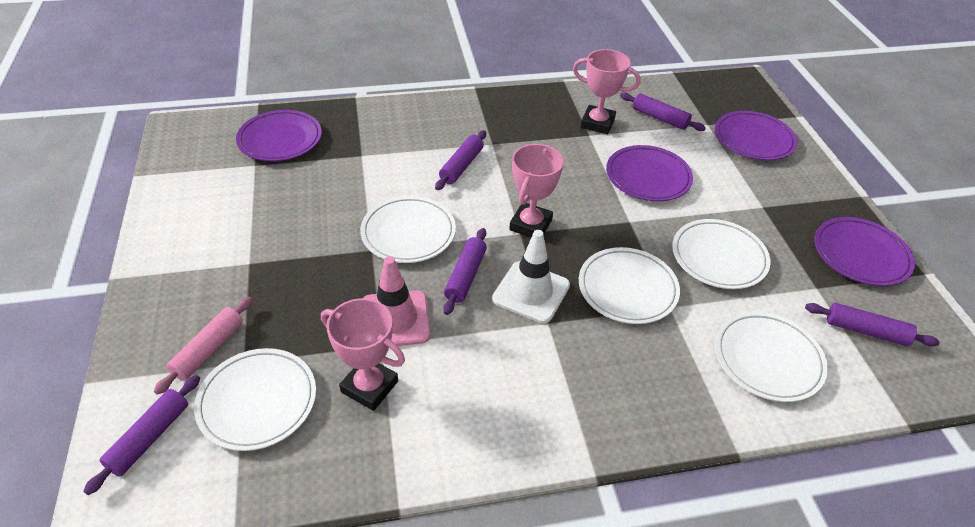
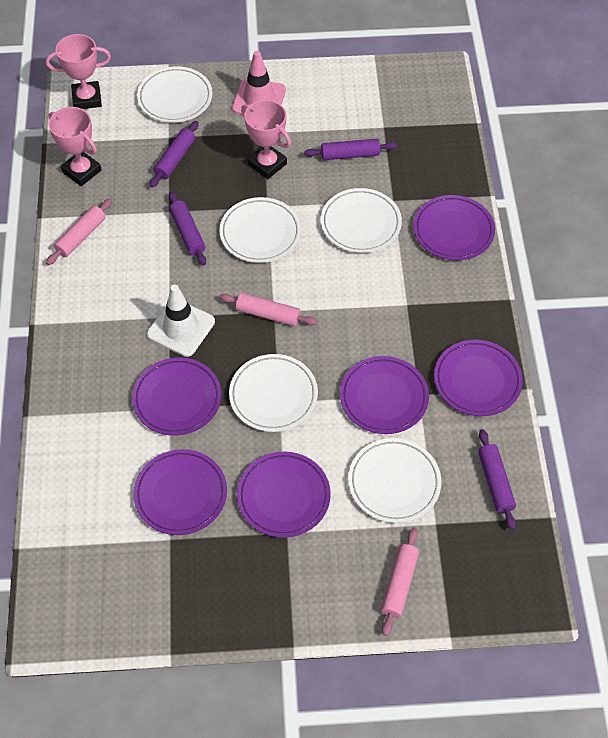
pink rolling pin: 1 -> 3
purple plate: 4 -> 6
purple rolling pin: 5 -> 4

